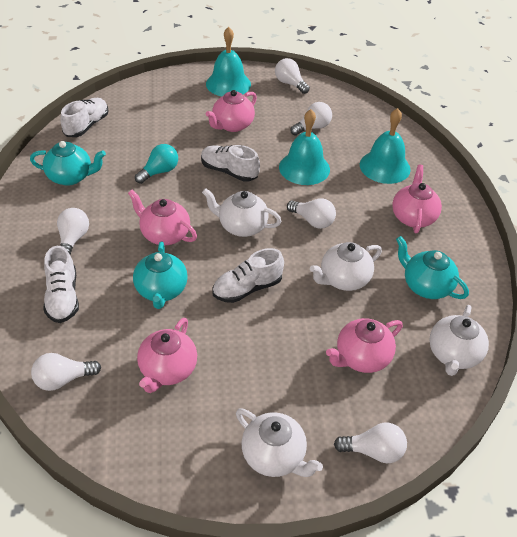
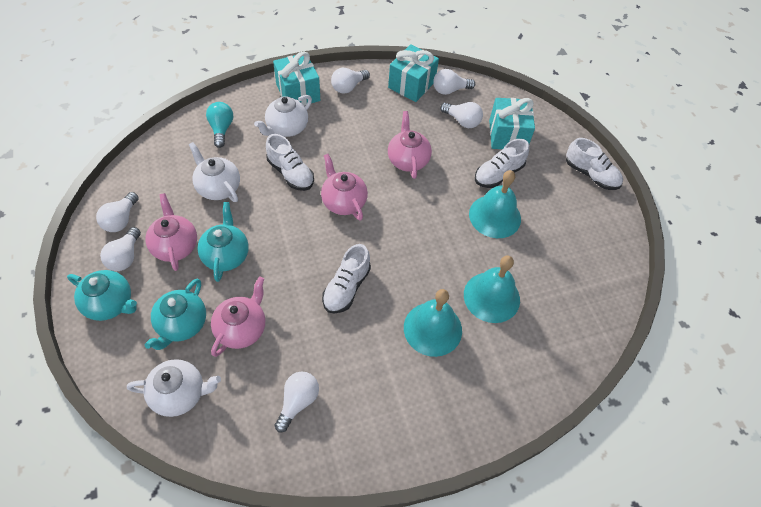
pink teapot: 5 -> 4
turquoise gift: 0 -> 3
white teapot: 4 -> 3

